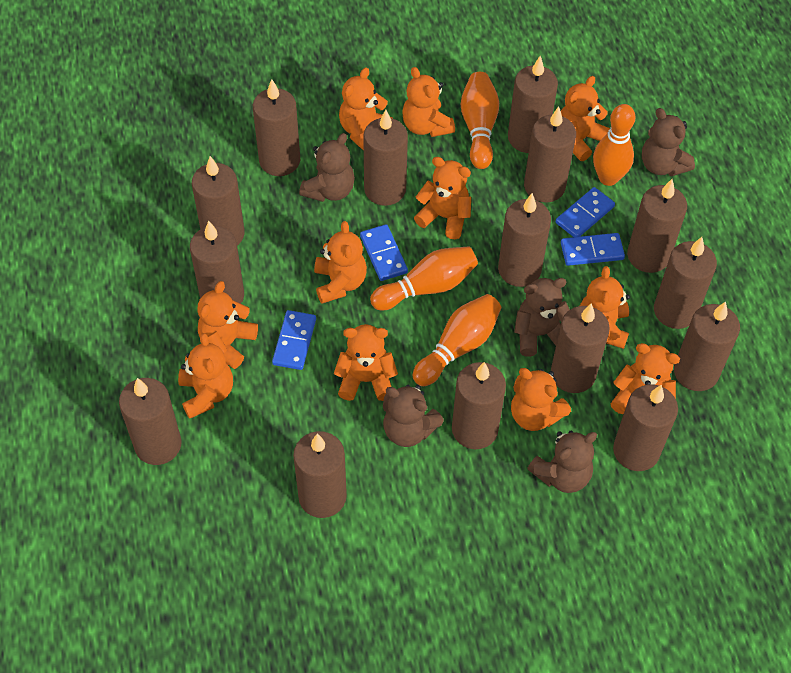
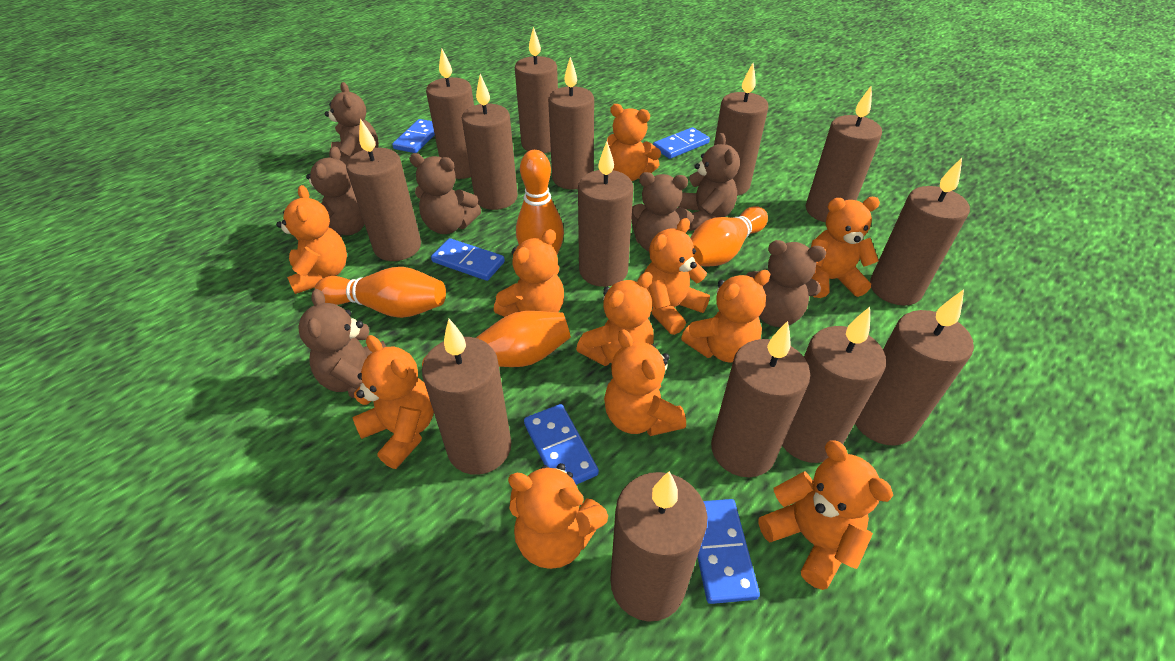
blue domino: 4 -> 5
brown candle: 15 -> 14
brown teddy bear: 5 -> 7

